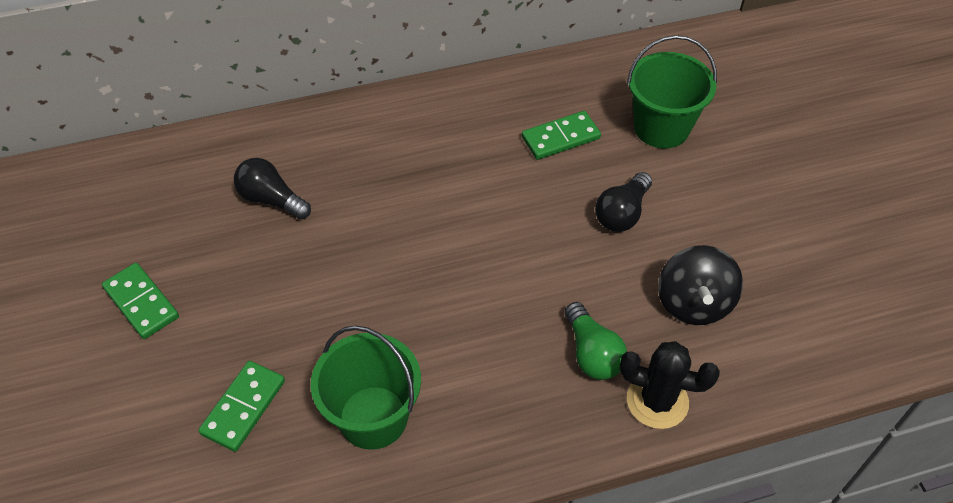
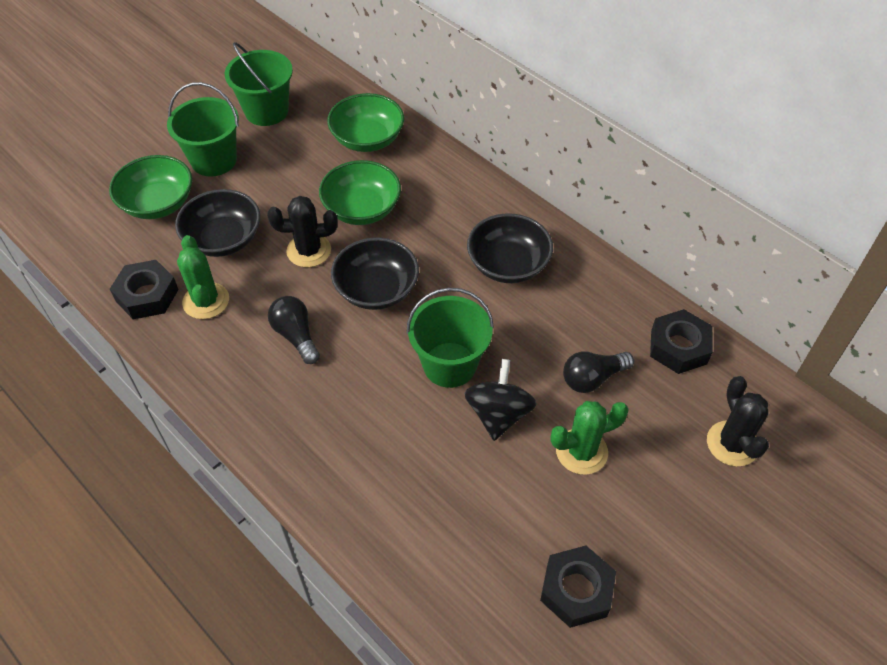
black bowl: 0 -> 3
black cactus: 1 -> 2
black nut: 0 -> 3
green bowl: 0 -> 3
green bucket: 2 -> 3
green cactus: 0 -> 2
green domino: 3 -> 0
green light bulb: 1 -> 0

